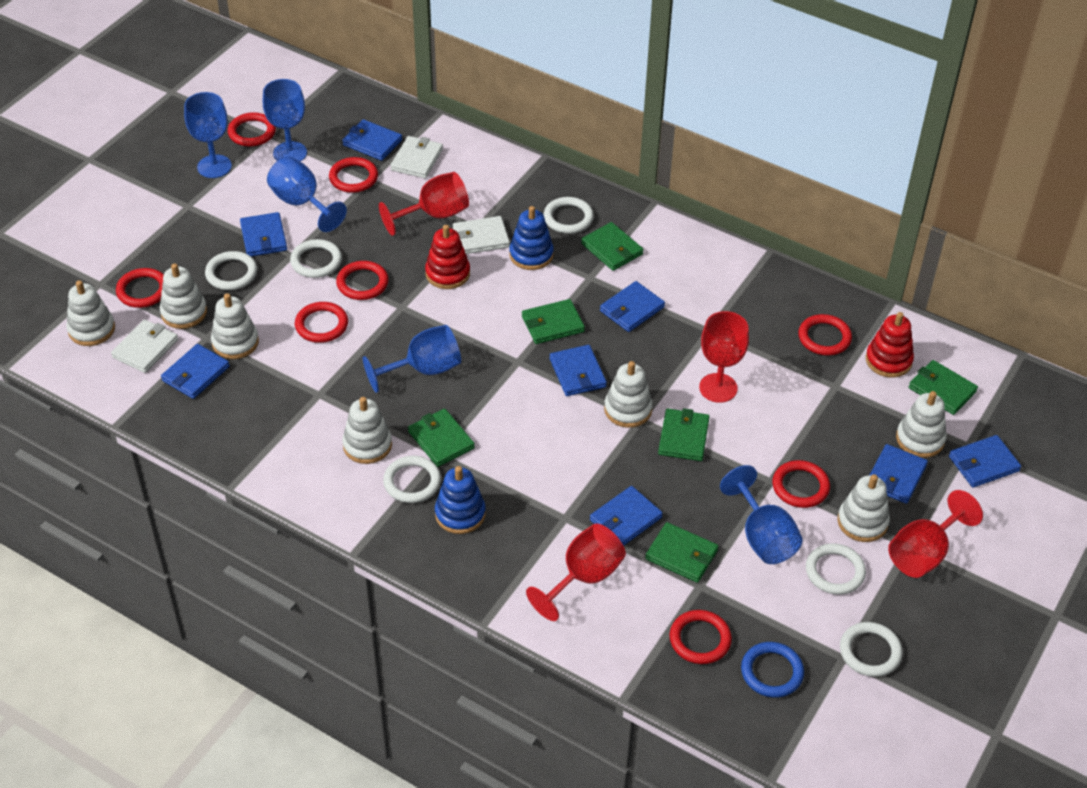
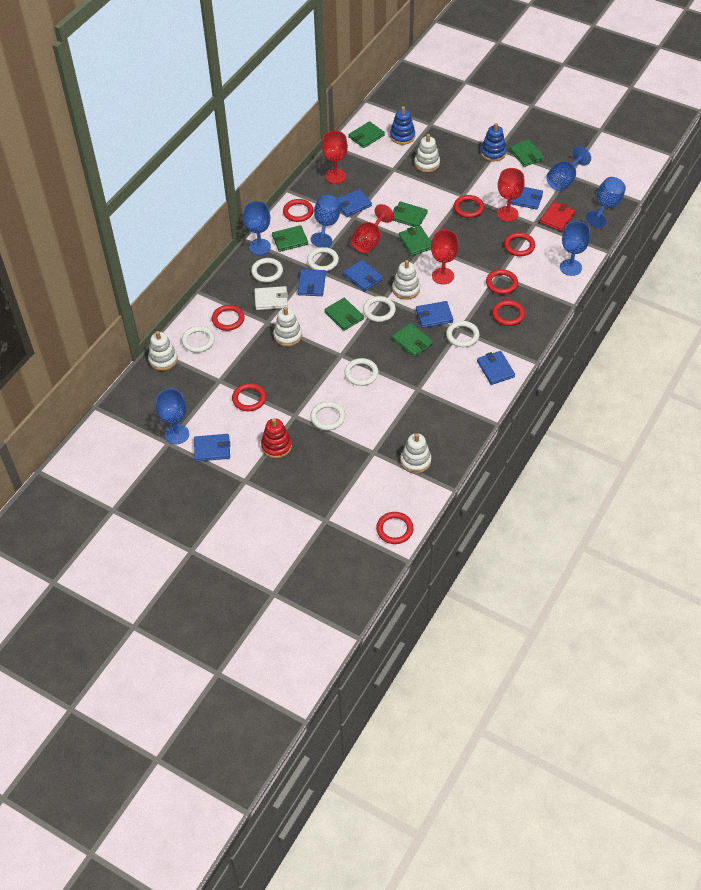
blue goblet: 5 -> 6
blue ring: 1 -> 0
blue wallet: 8 -> 7
green wallet: 6 -> 7
red stacking toy: 2 -> 1
red wallet: 0 -> 1
white ring: 6 -> 7
white stacking toy: 7 -> 5
white wallet: 3 -> 1

